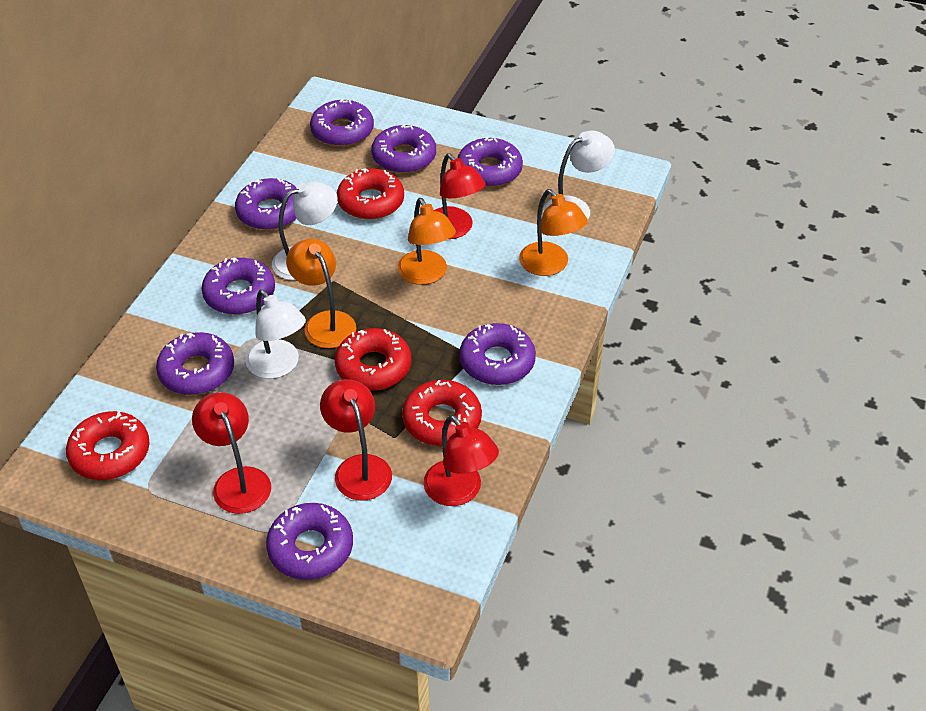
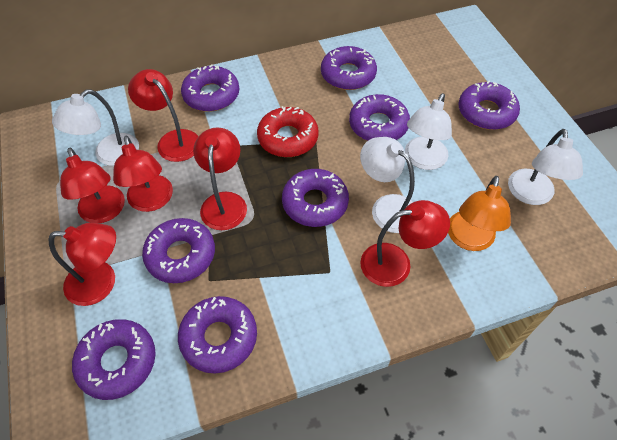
orange lamp: 3 -> 1
red donut: 4 -> 1
red lamp: 4 -> 6
white lamp: 3 -> 4

